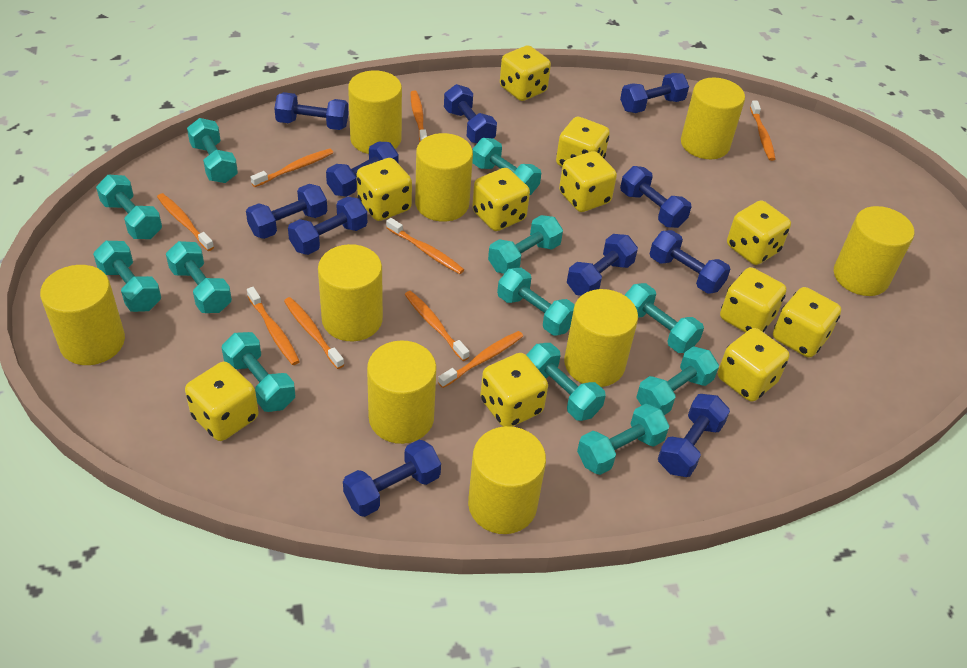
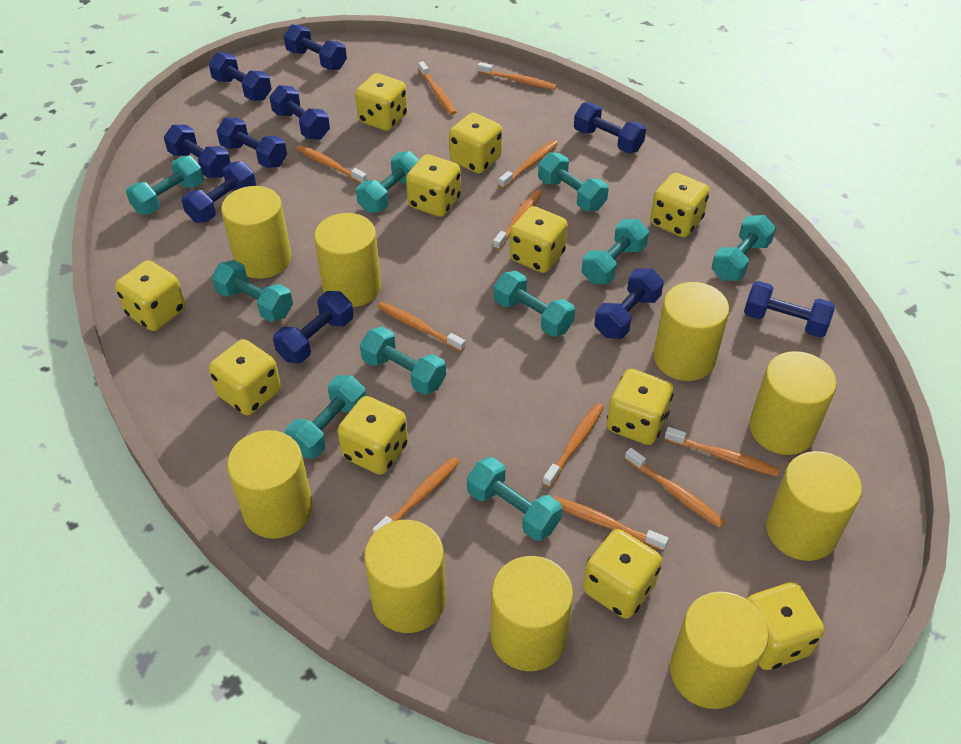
blue dumbbell: 11 -> 10
orange toothbrush: 9 -> 11
turquoise dumbbell: 12 -> 10

